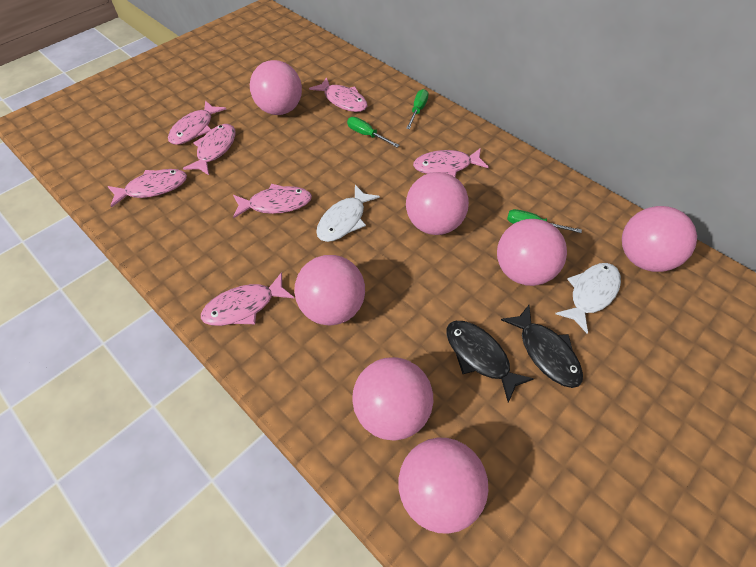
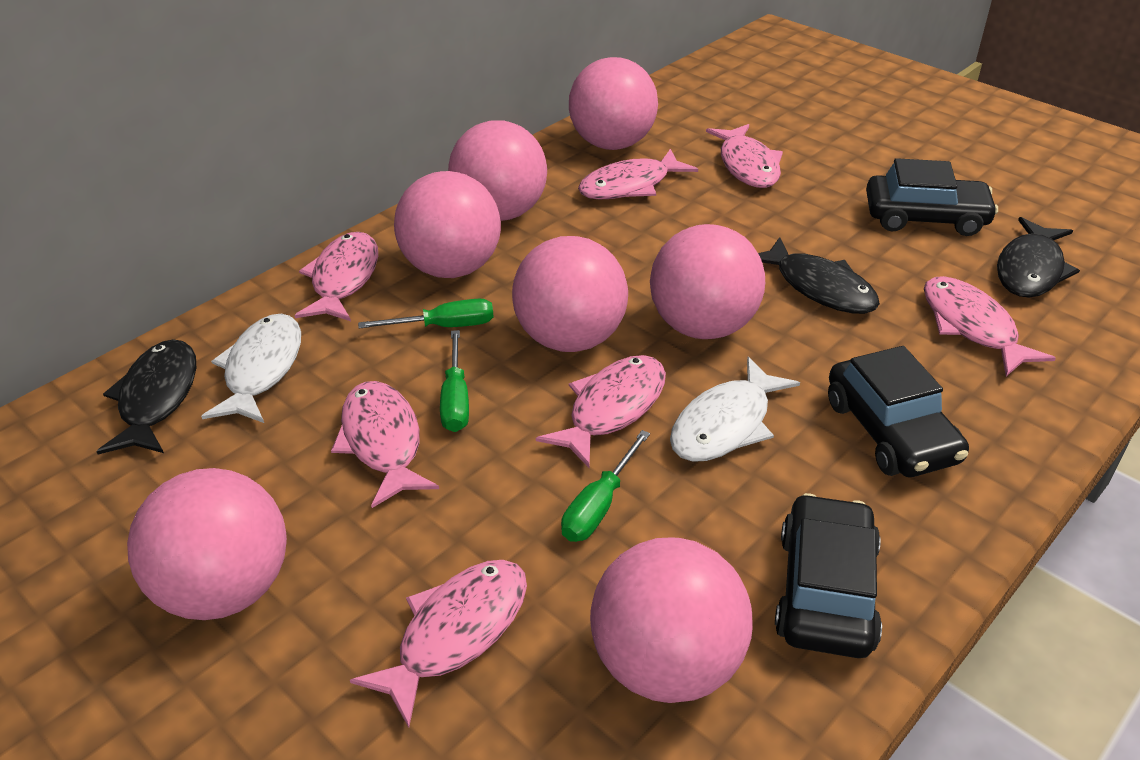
black car: 0 -> 3
black fish: 2 -> 3

